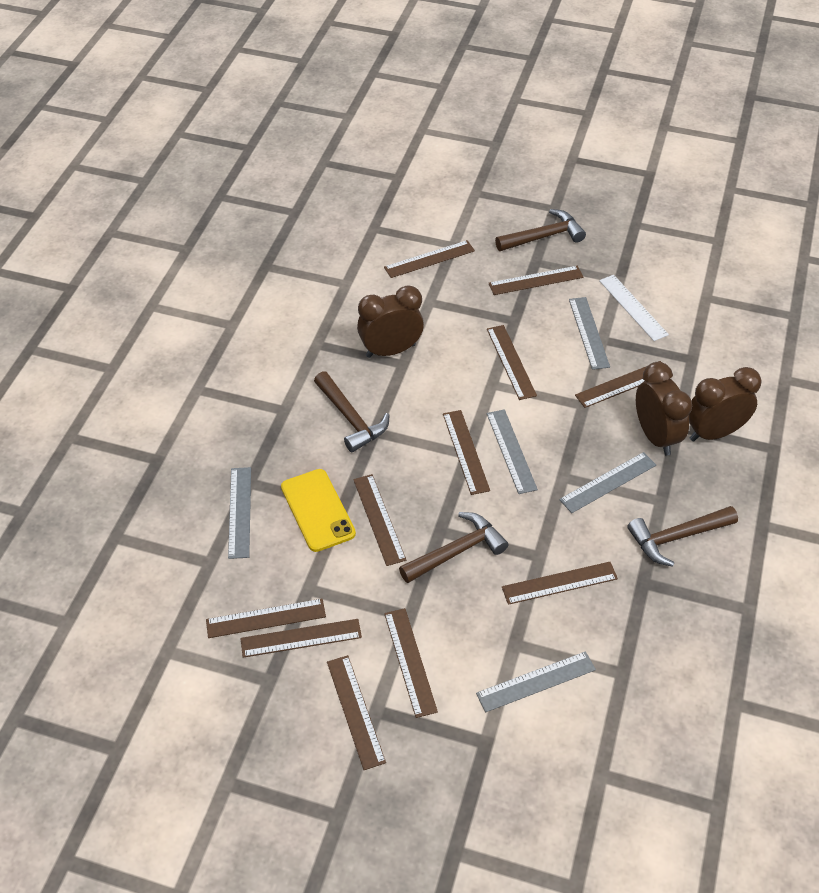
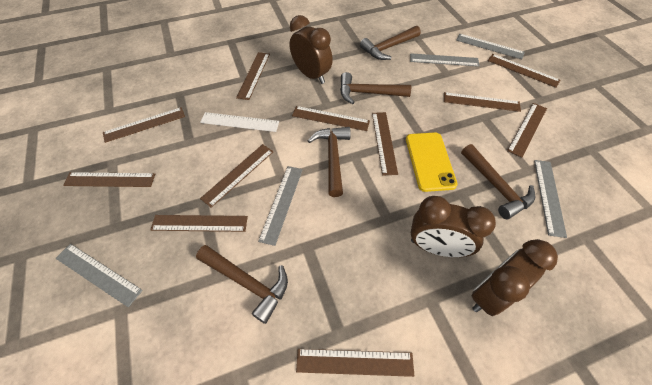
brown hammer: 4 -> 5

